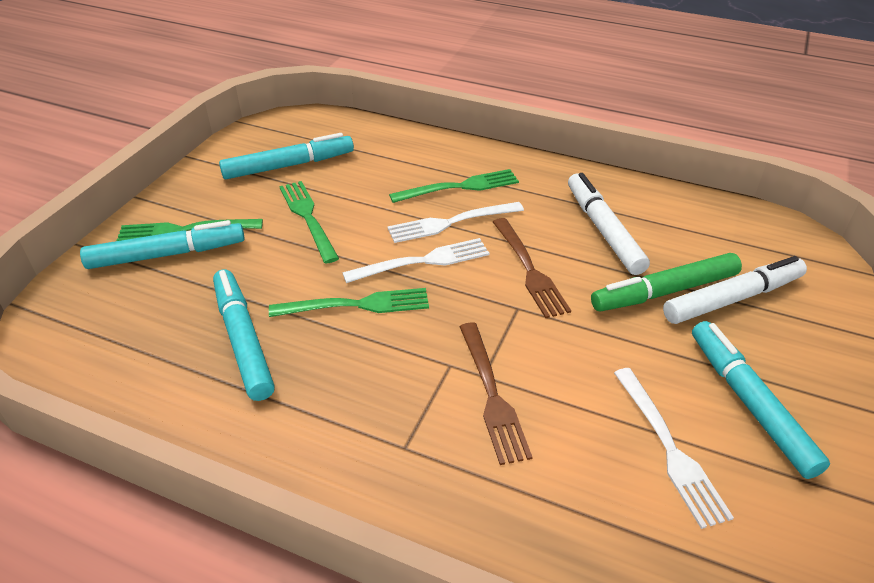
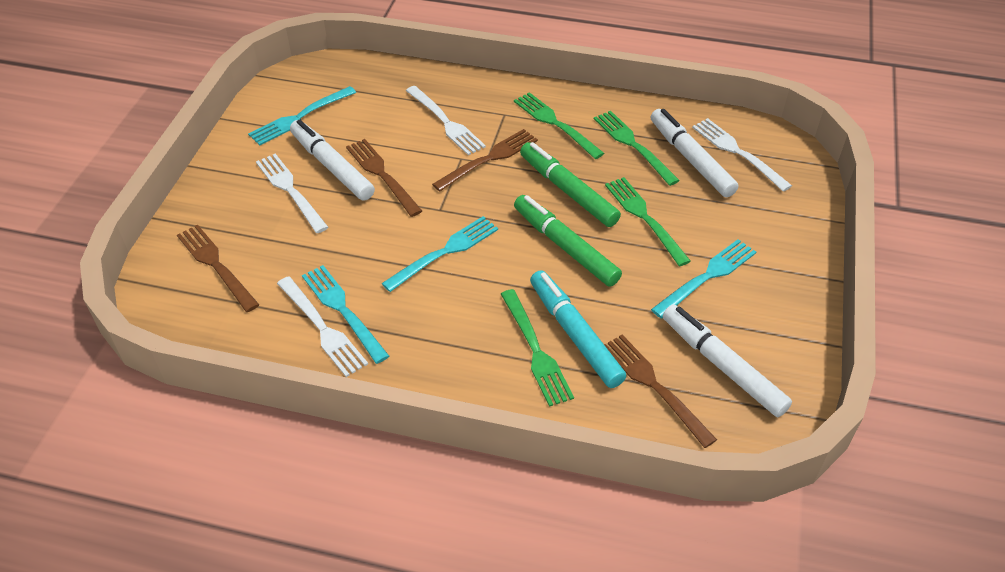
brown fork: 2 -> 4
green marker: 1 -> 2
turquoise fork: 0 -> 4
turquoise marker: 4 -> 1
white fork: 3 -> 4
white marker: 2 -> 3

